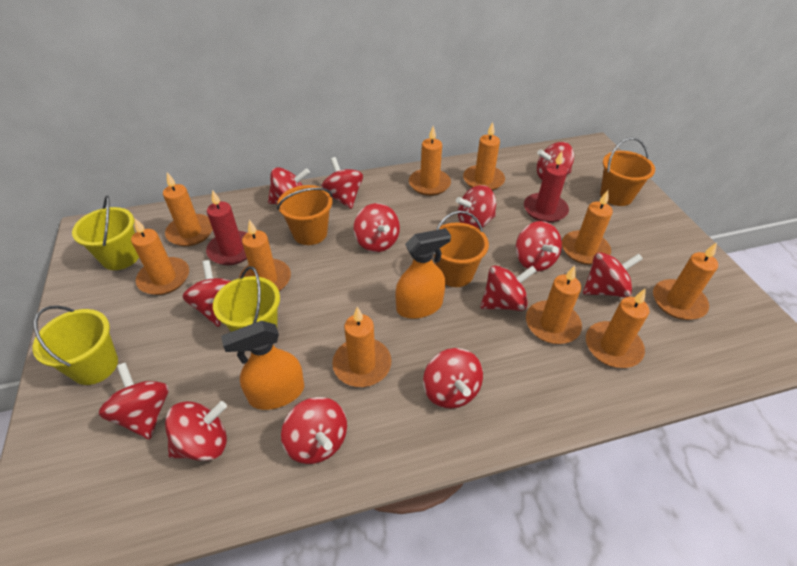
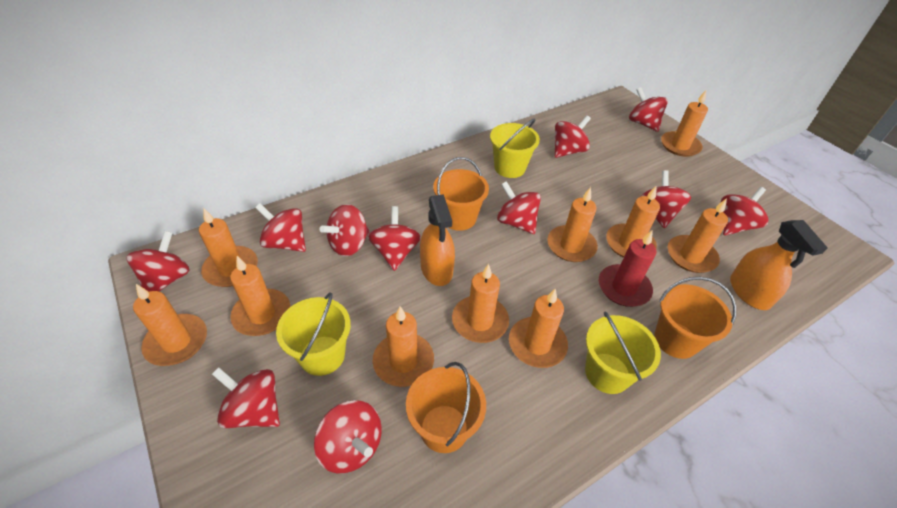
red candle: 2 -> 1
red spinning top: 13 -> 11

